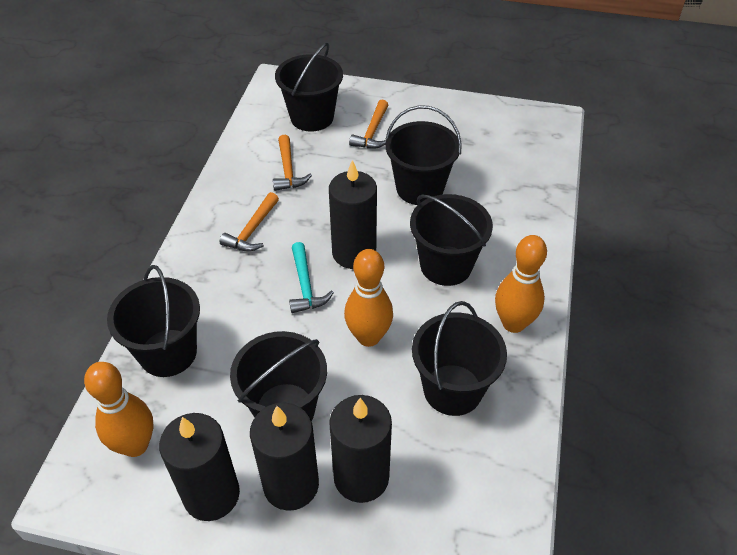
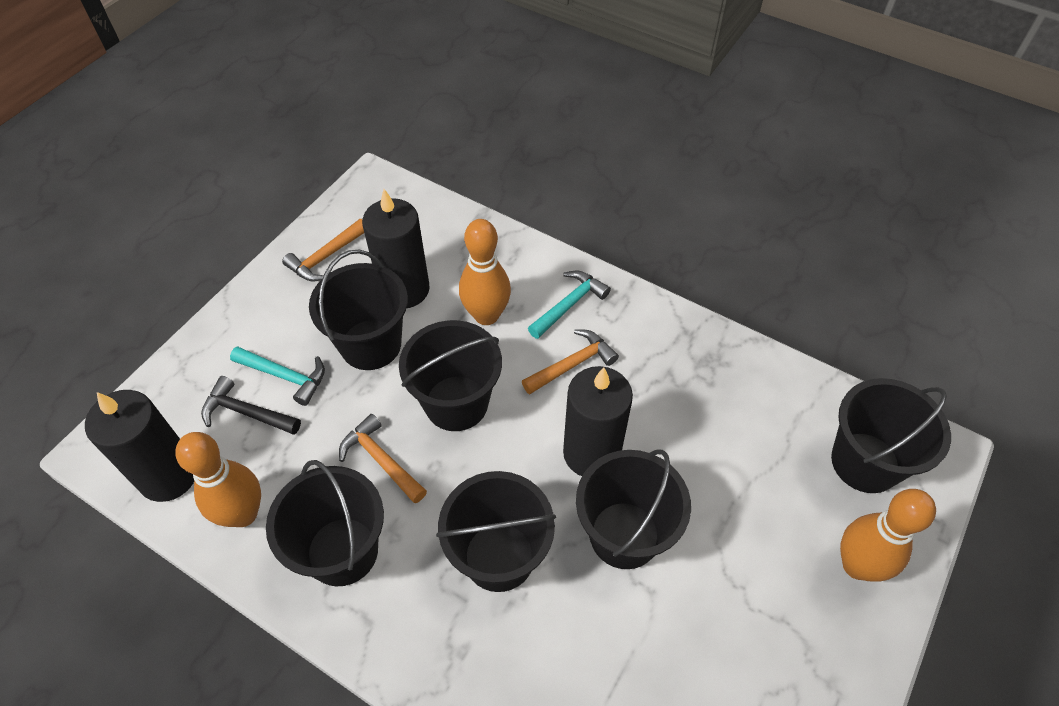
black candle: 4 -> 3
black hammer: 0 -> 1
turquoise hammer: 1 -> 2

